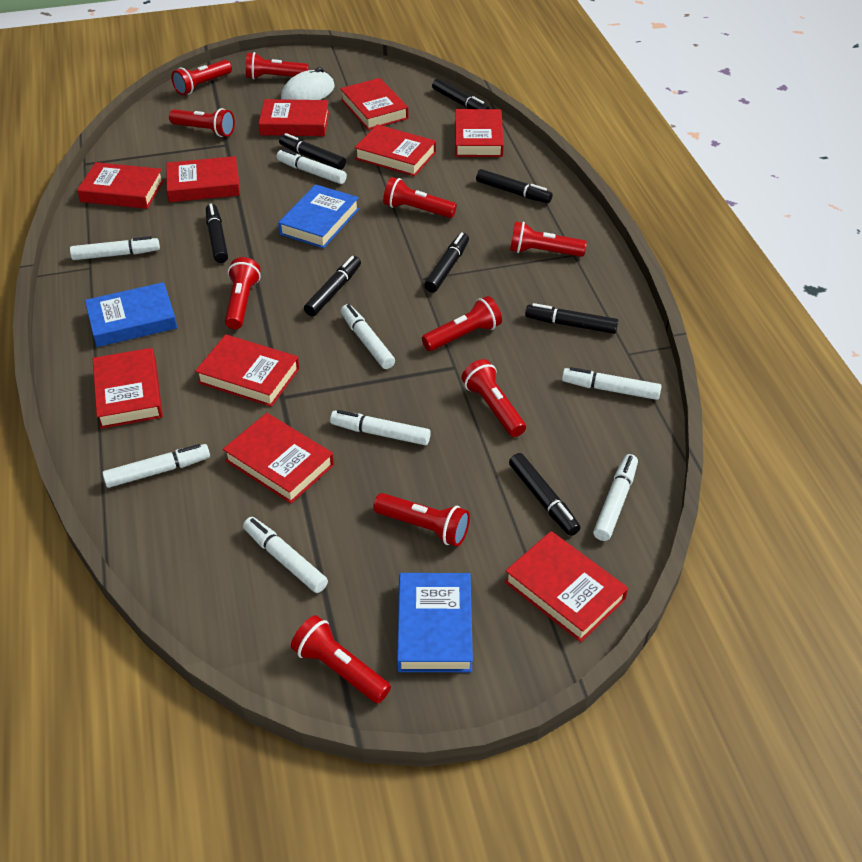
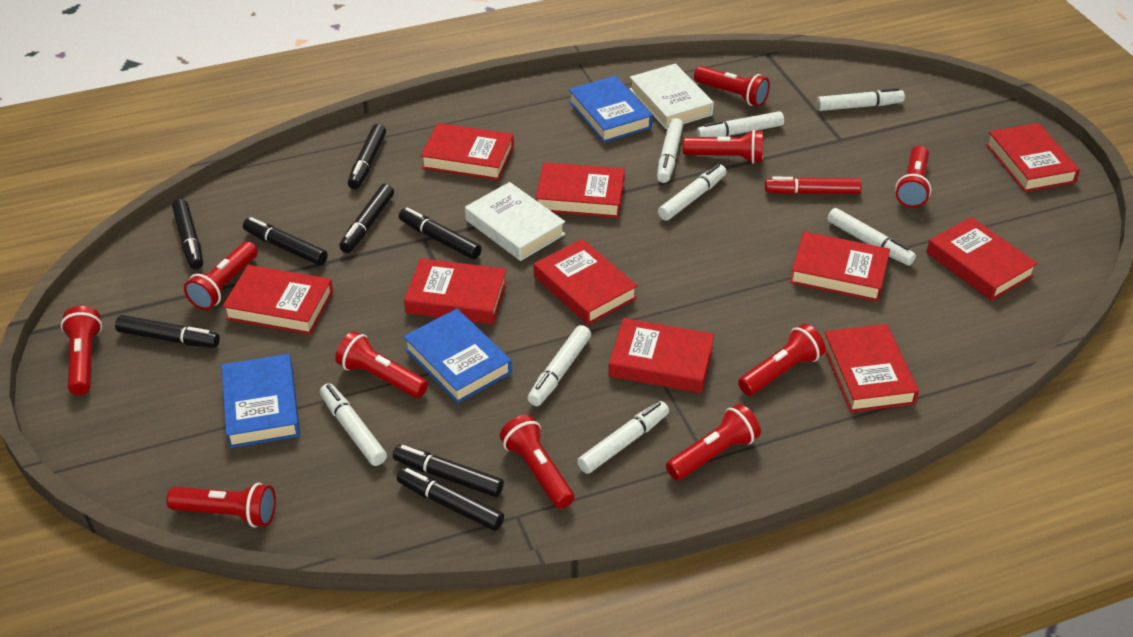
red marker: 0 -> 1
white book: 0 -> 2
white mouse: 1 -> 0

